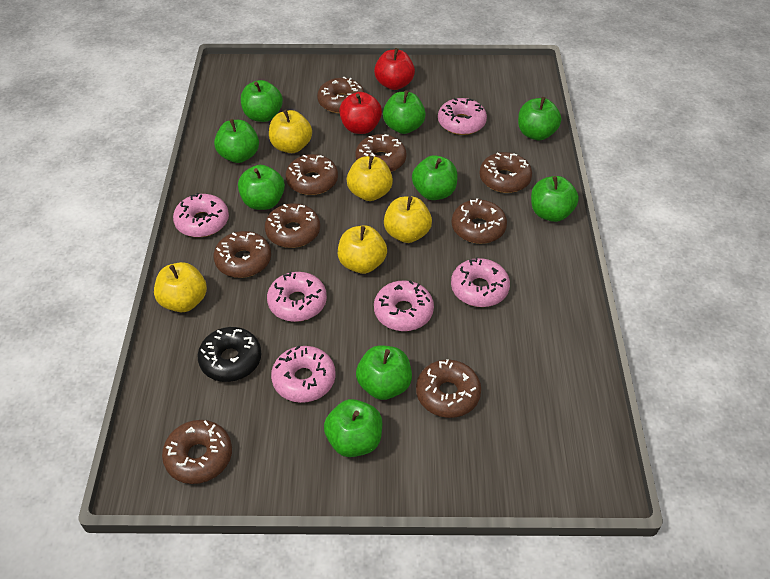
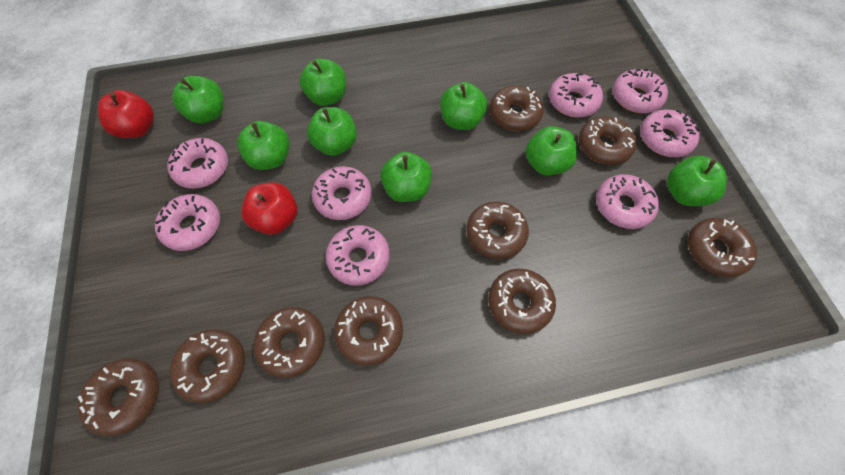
black donut: 1 -> 0
green apple: 9 -> 8
pink donut: 6 -> 8
yellow apple: 5 -> 0

